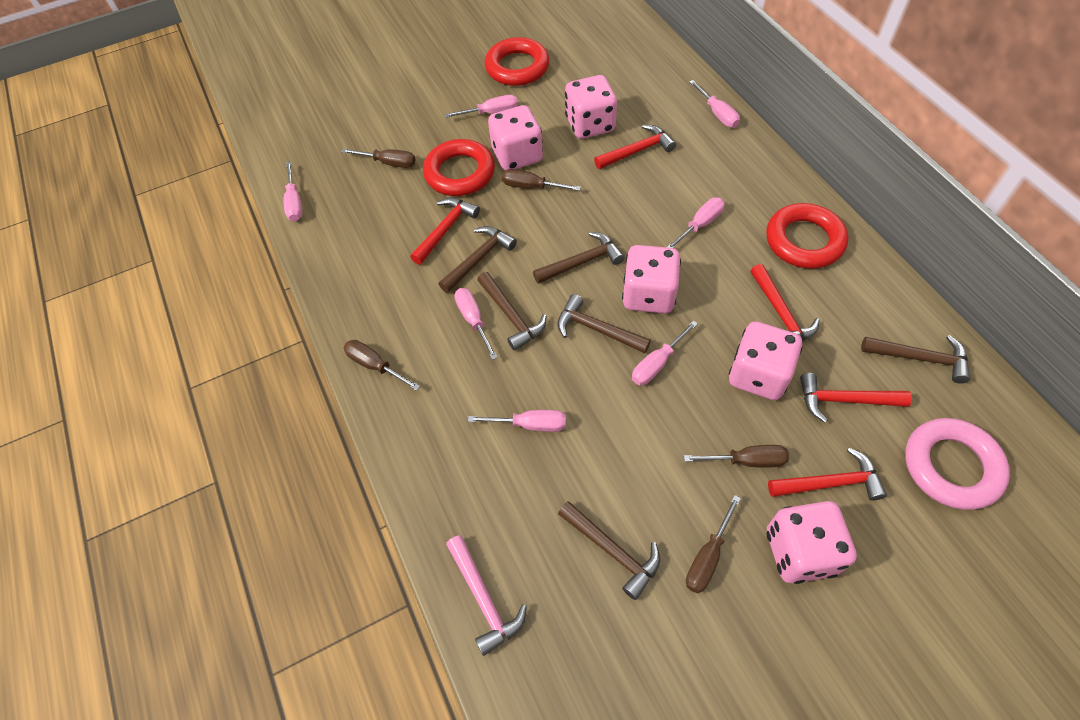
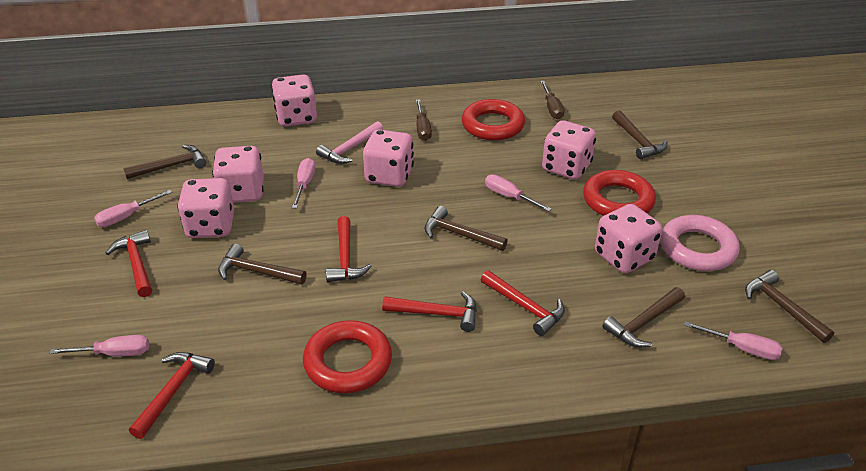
brown screwdriver: 5 -> 2
pink dice: 5 -> 6
pink screwdriver: 7 -> 5

